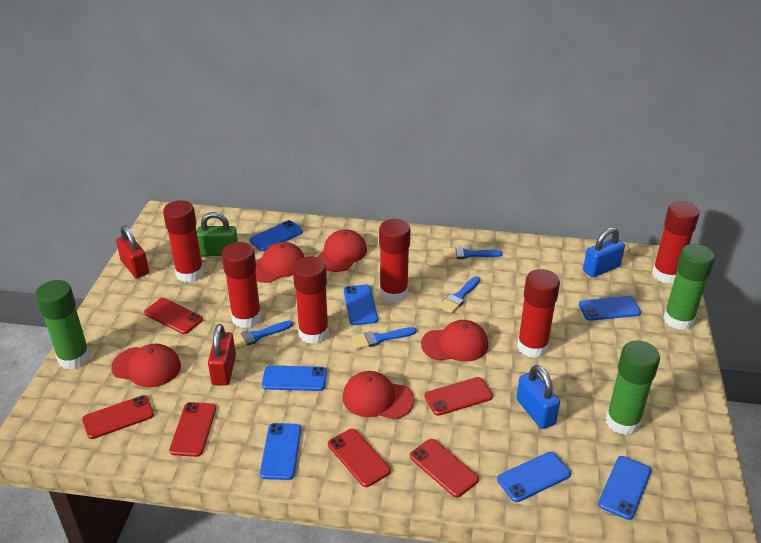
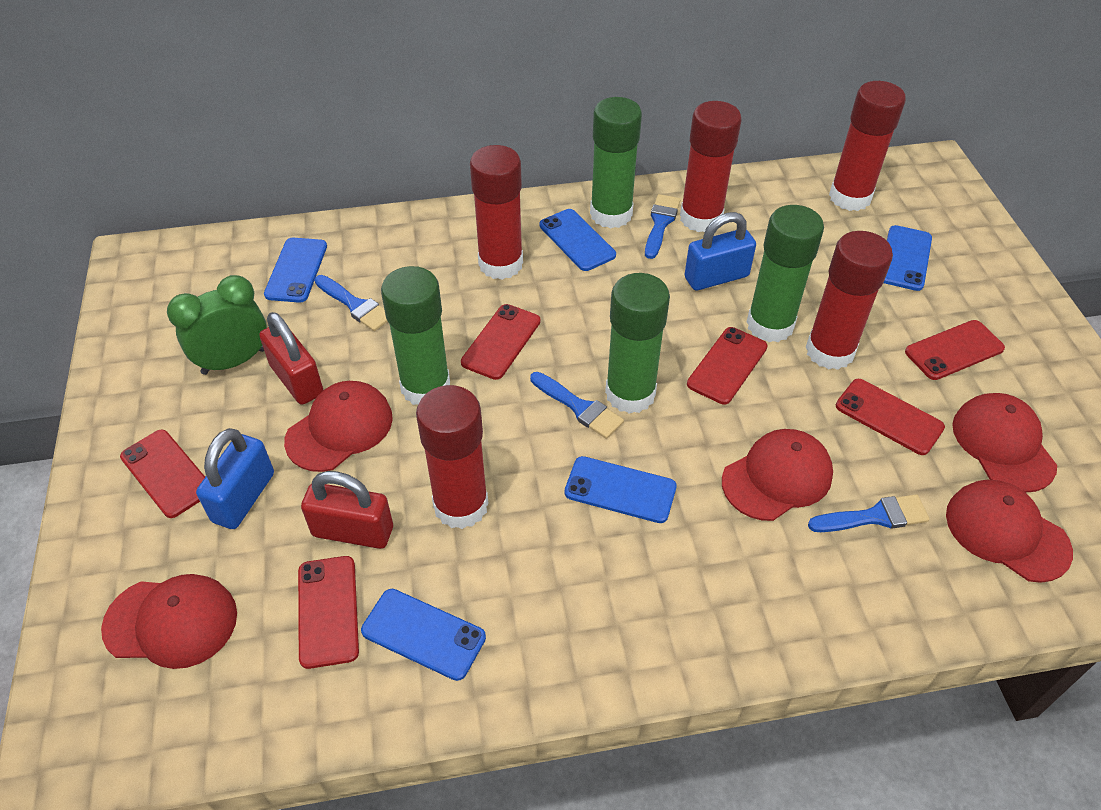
blue phone: 7 -> 5
green clock: 0 -> 1
green glue stick: 3 -> 4
green padlock: 1 -> 0
red glue stick: 6 -> 5

